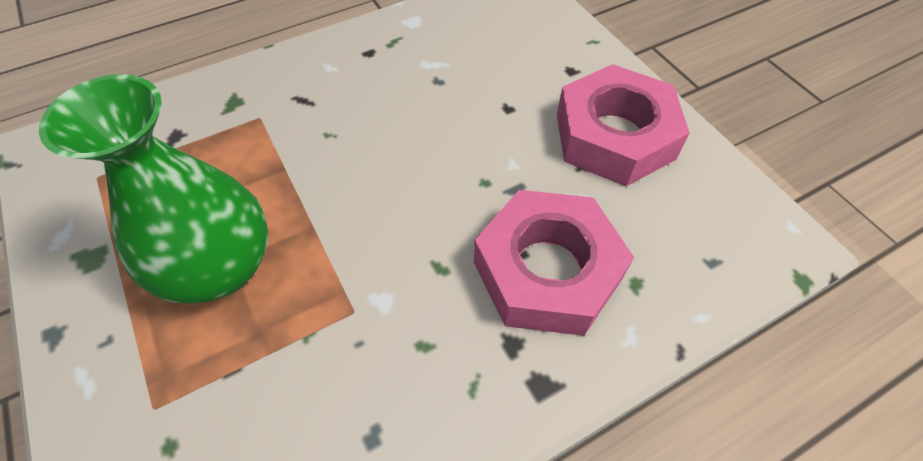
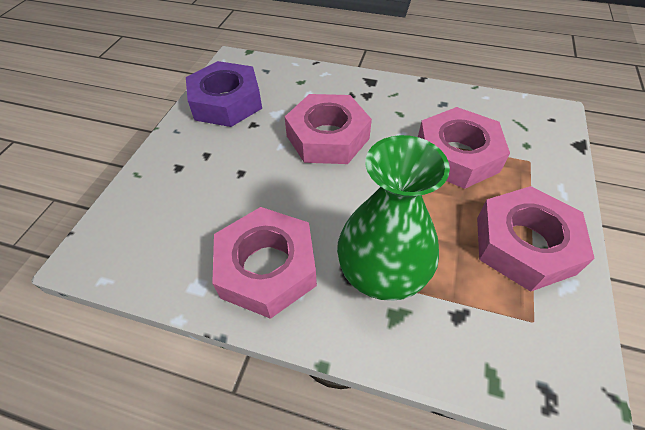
pink nut: 2 -> 4
purple nut: 0 -> 1

